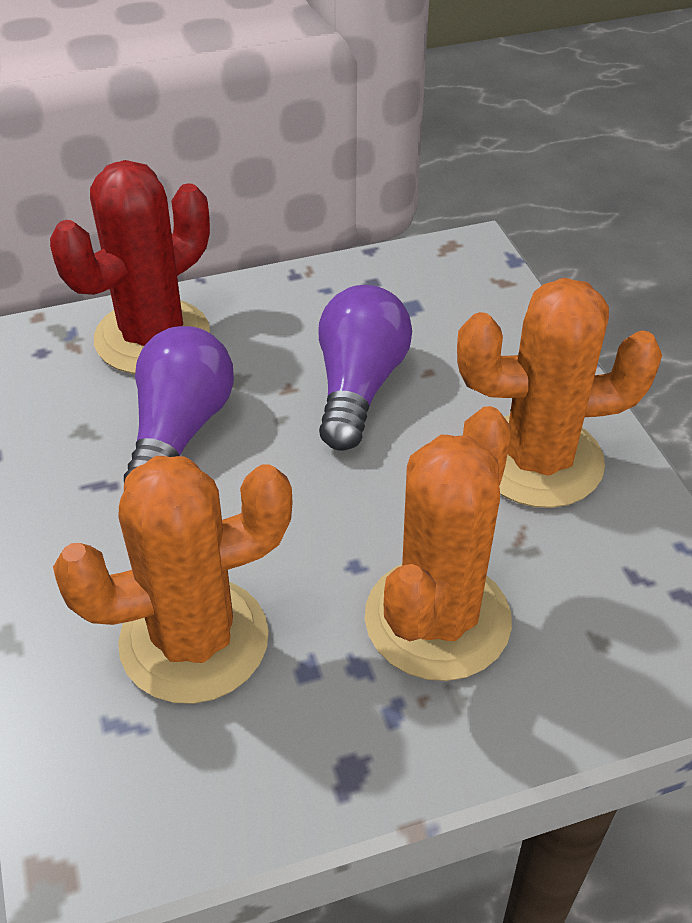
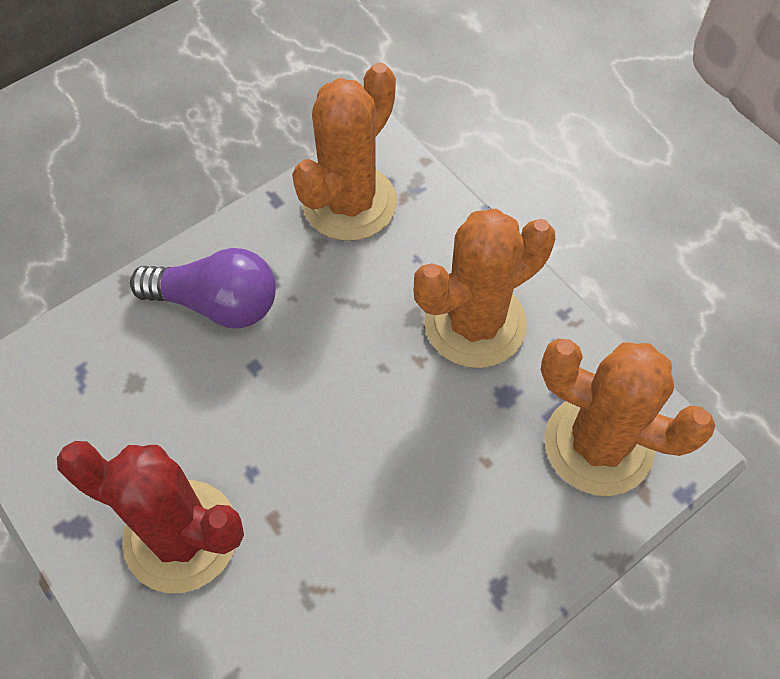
purple light bulb: 2 -> 1

